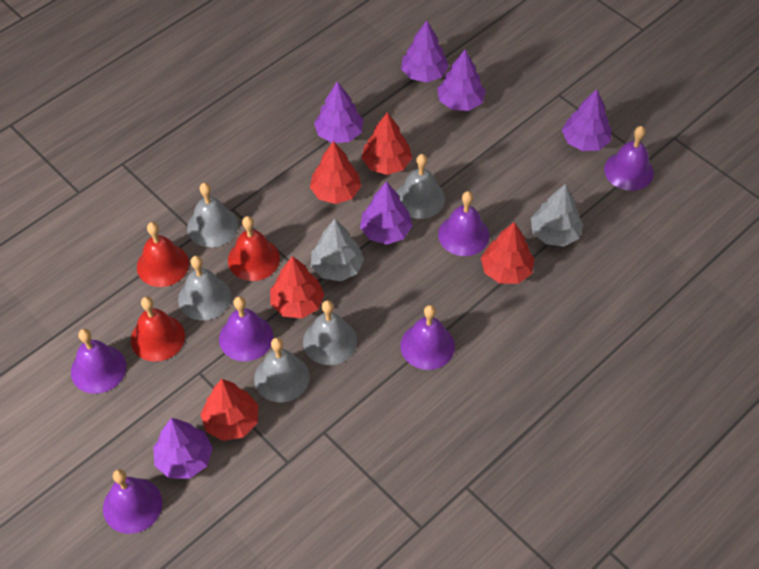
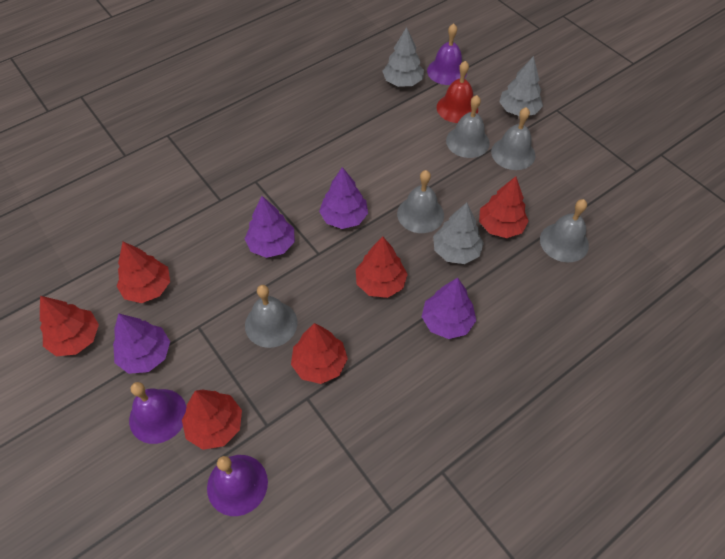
grey tree: 2 -> 3
purple bell: 6 -> 3
purple tree: 6 -> 4
red bell: 3 -> 1
red tree: 5 -> 6

